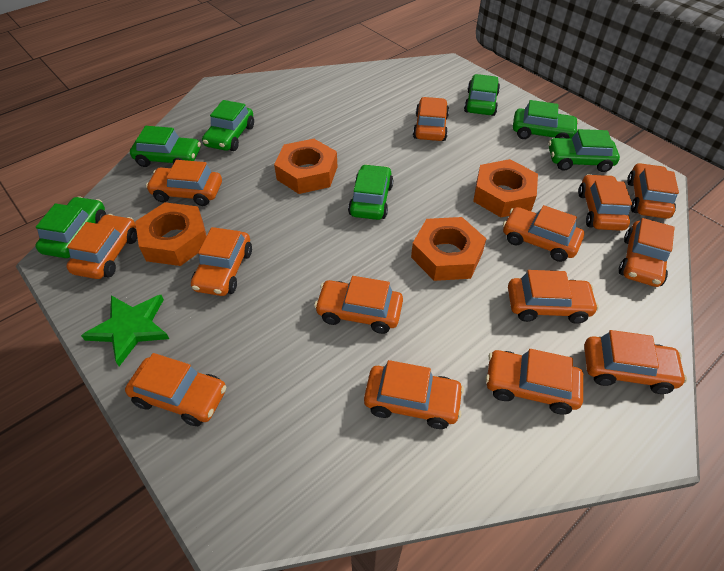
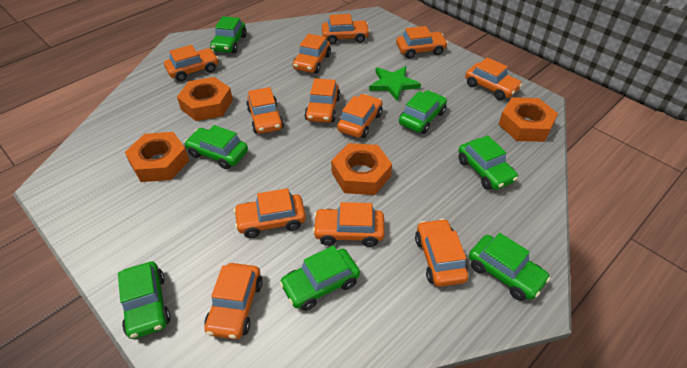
orange car: 14 -> 12

